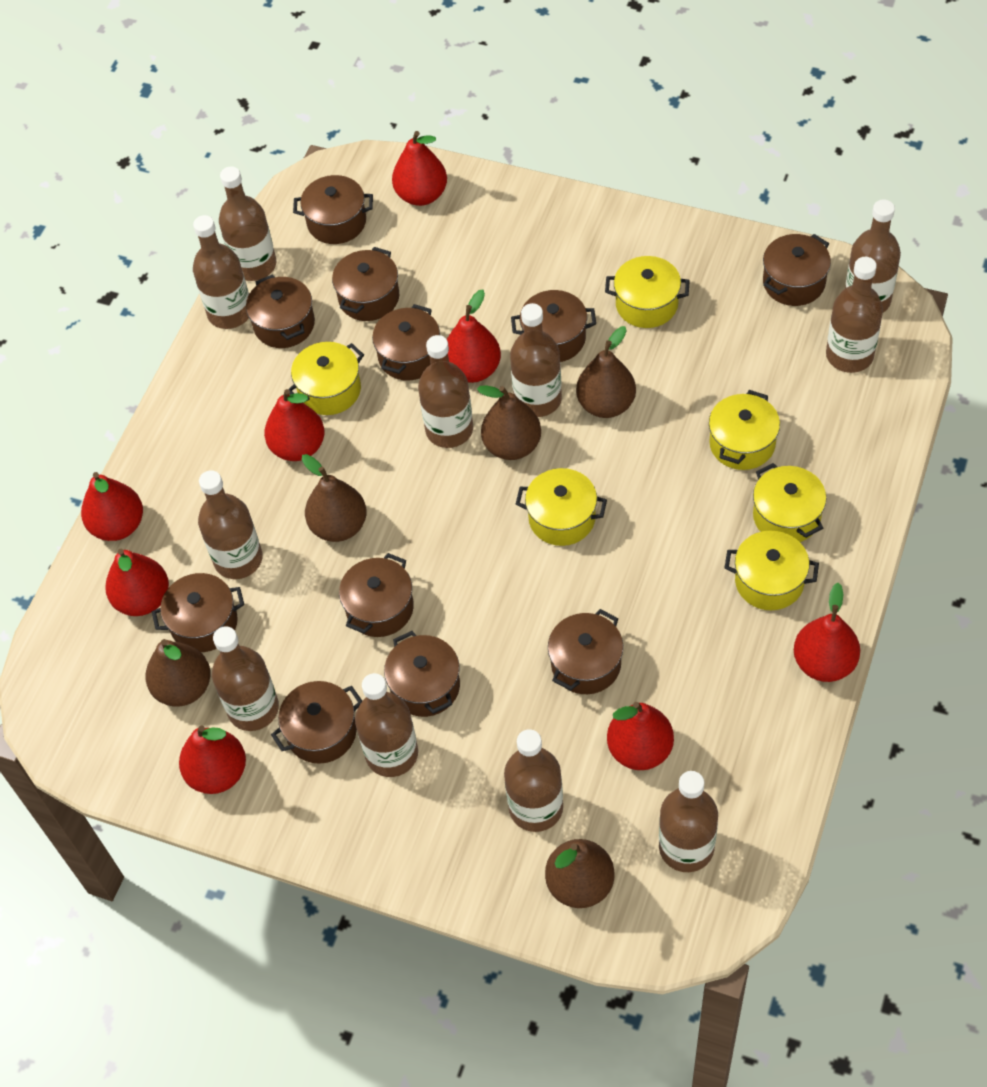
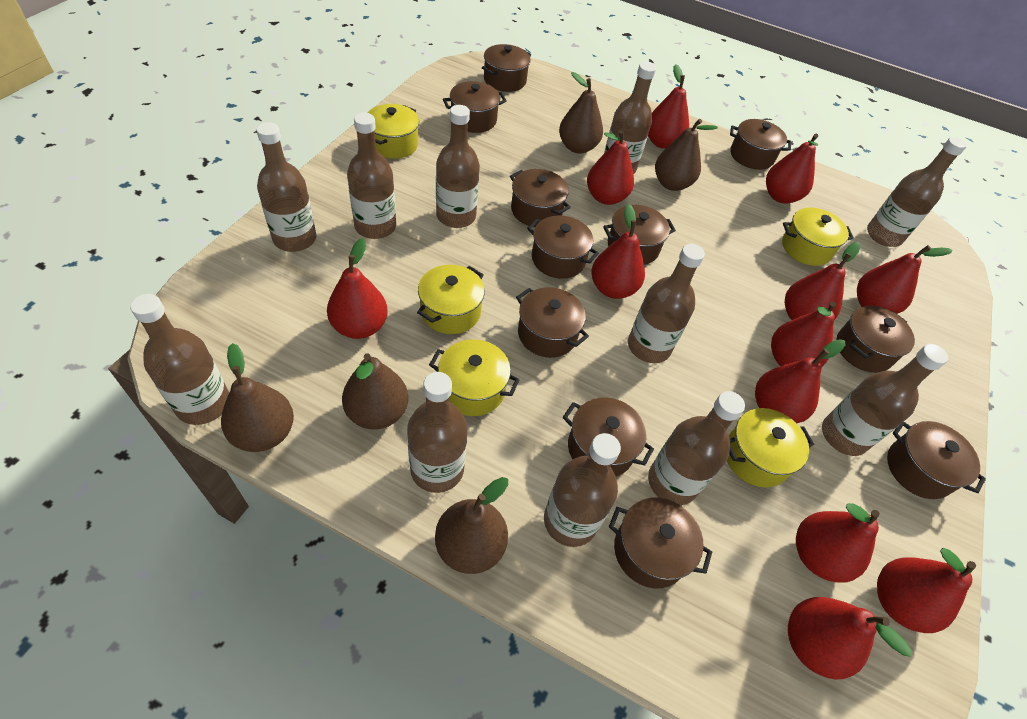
red pear: 8 -> 12
yellow pot: 6 -> 5

